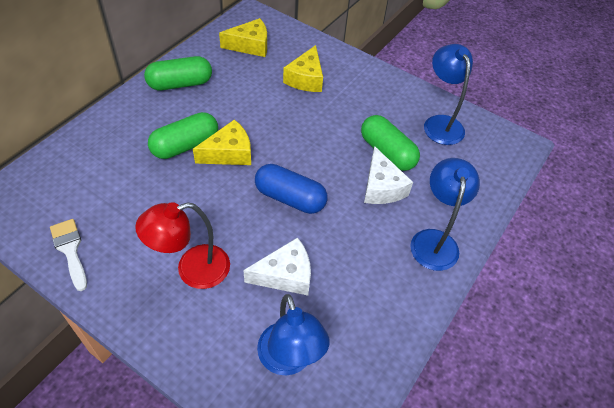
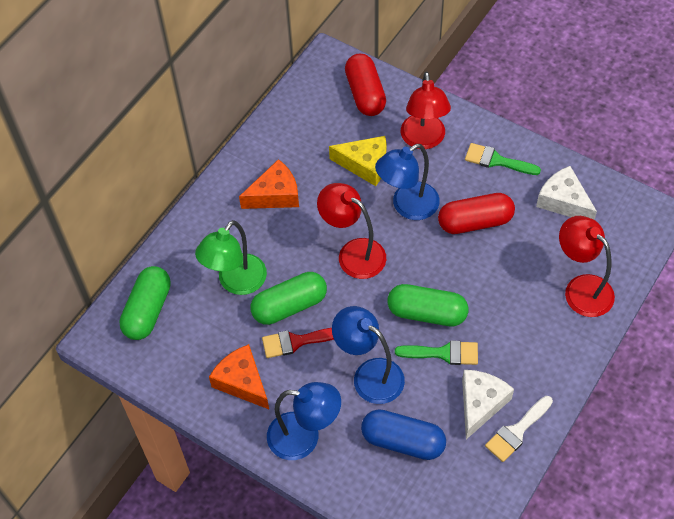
green brush: 0 -> 2
green lamp: 0 -> 1
orange cheese: 0 -> 2
red brush: 0 -> 1
red capsule: 0 -> 2
red lamp: 1 -> 3
yellow cheese: 3 -> 1

